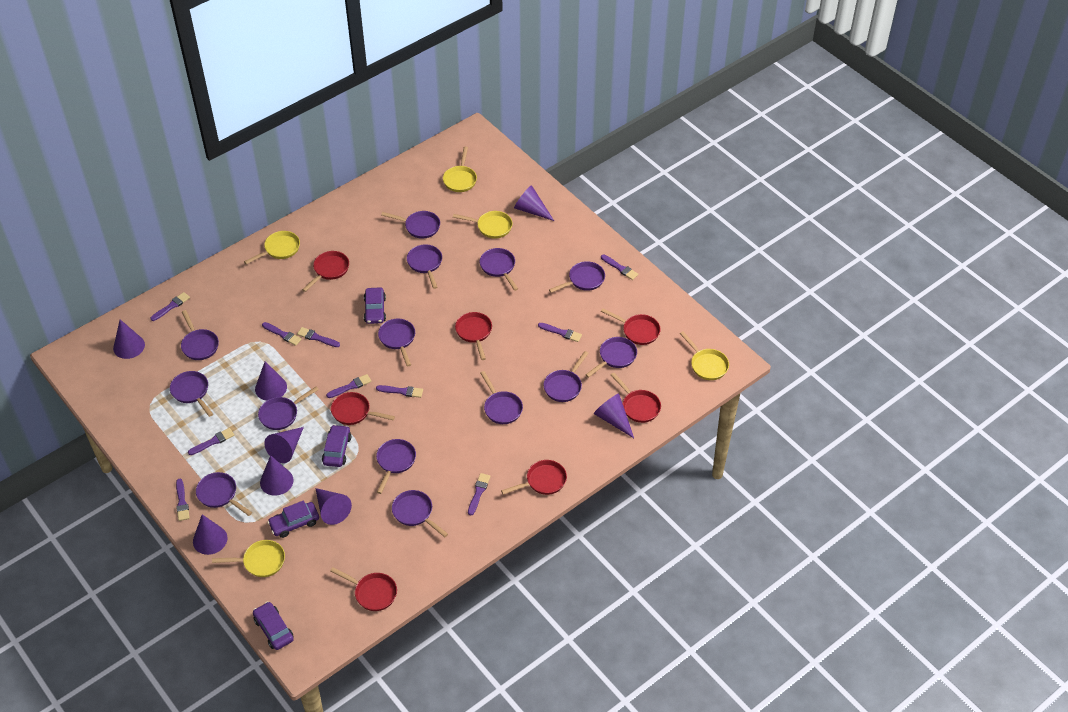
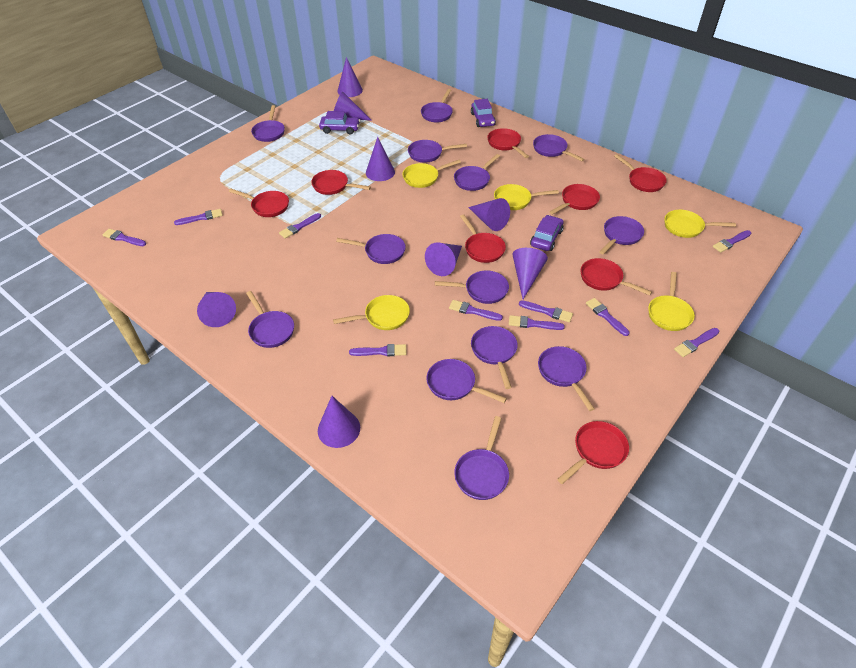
purple car: 4 -> 3
purple pan: 14 -> 13
red pan: 7 -> 8

